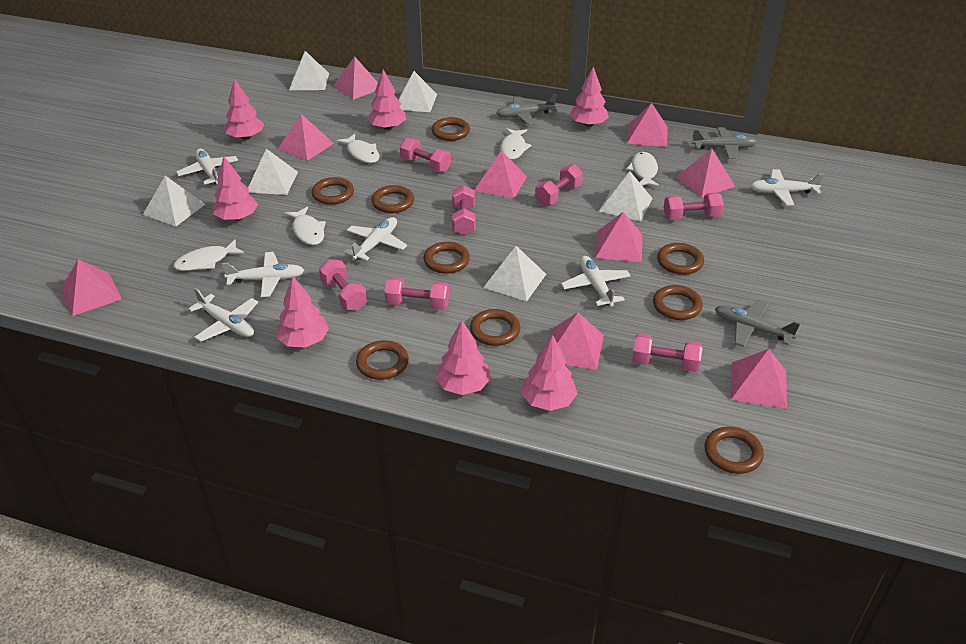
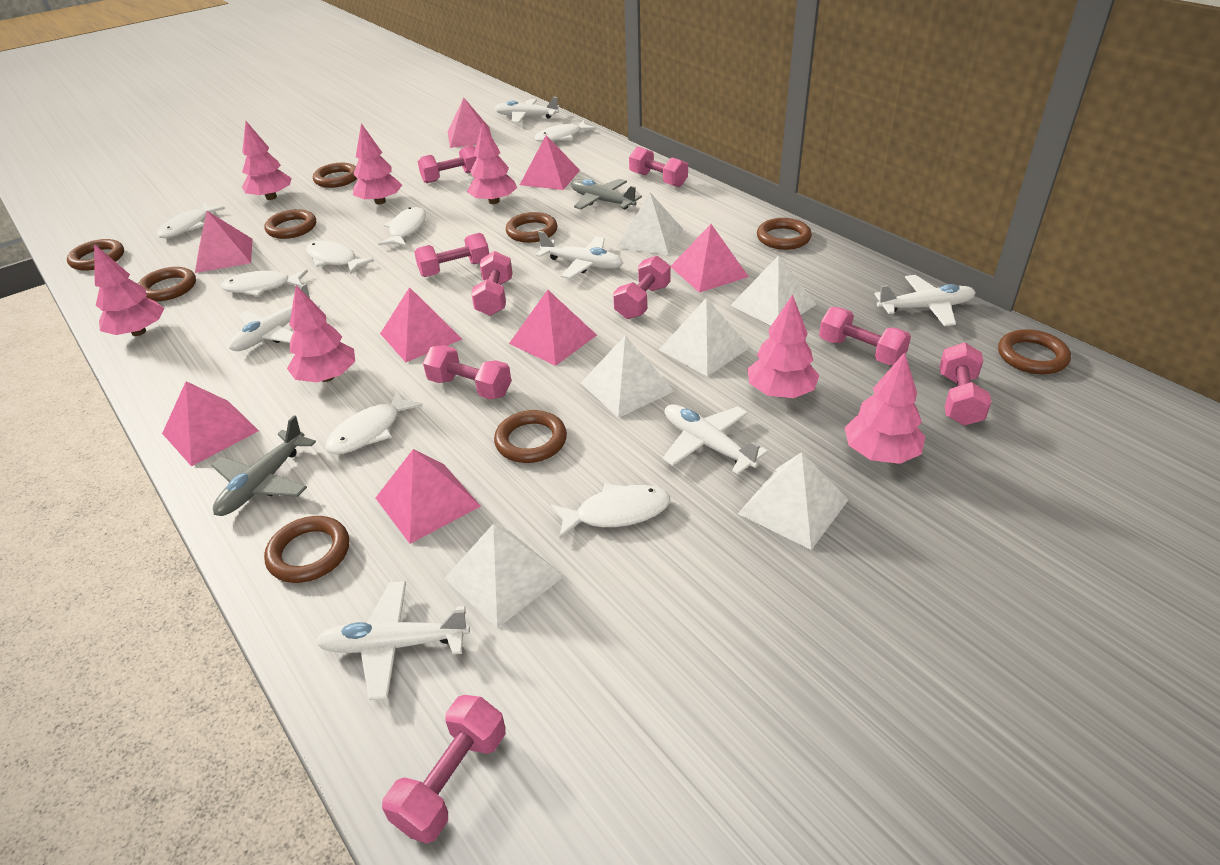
grey plane: 3 -> 2
pink dumbbell: 7 -> 9
pink pyramid: 9 -> 8
white fish: 5 -> 7

